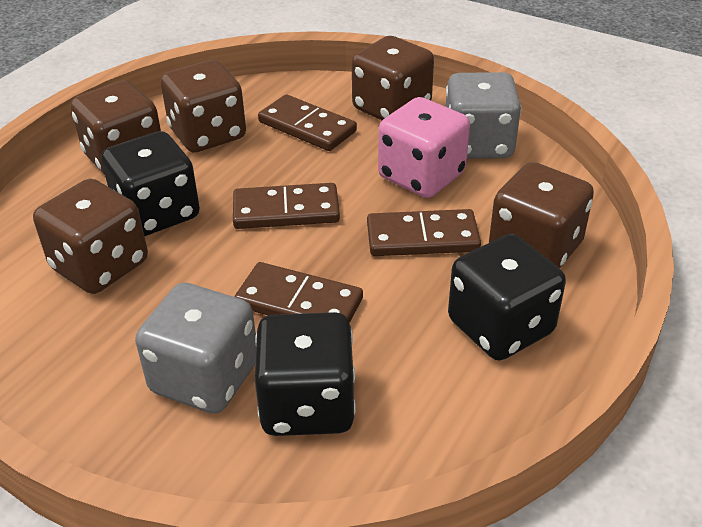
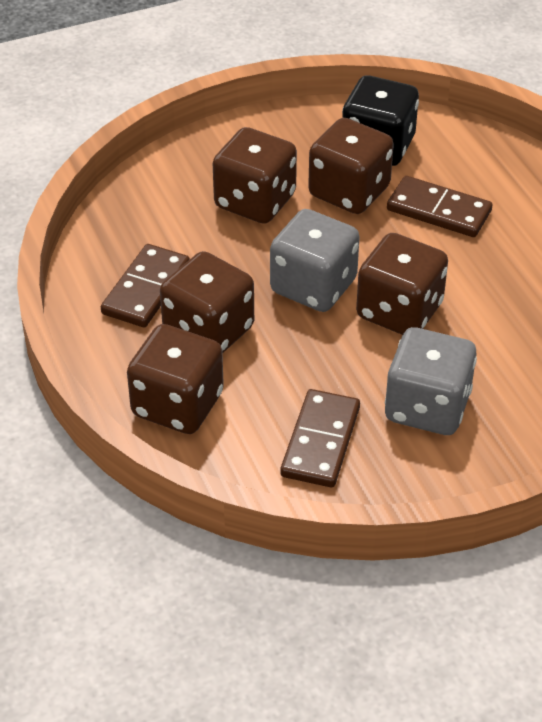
black dice: 3 -> 1
brown domino: 4 -> 3
pink dice: 1 -> 0

